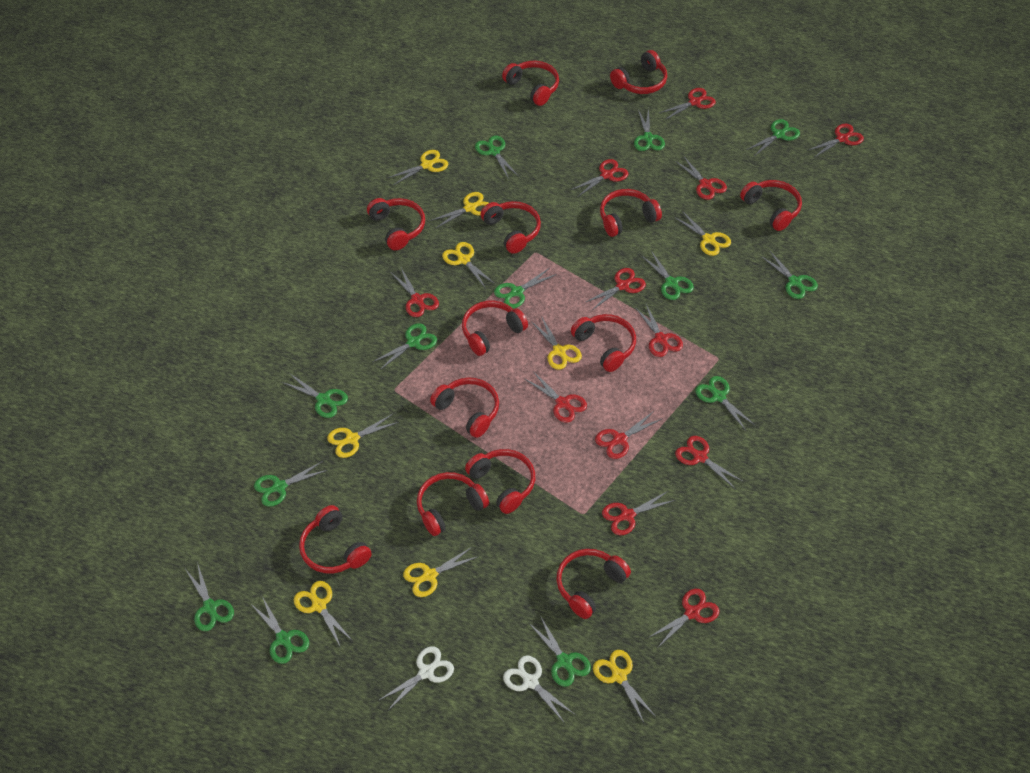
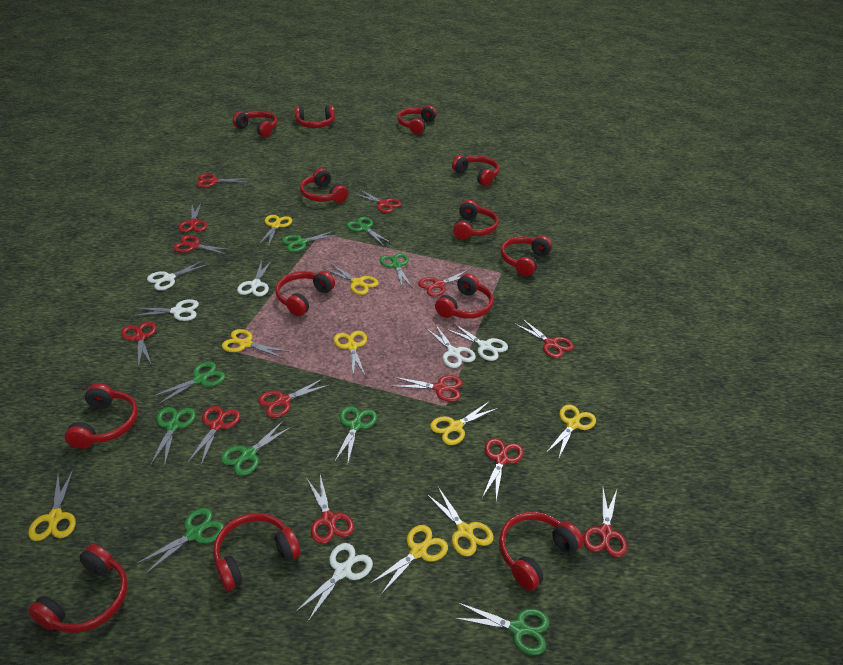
green scissors: 13 -> 9
red scissors: 12 -> 13
white scissors: 2 -> 6

